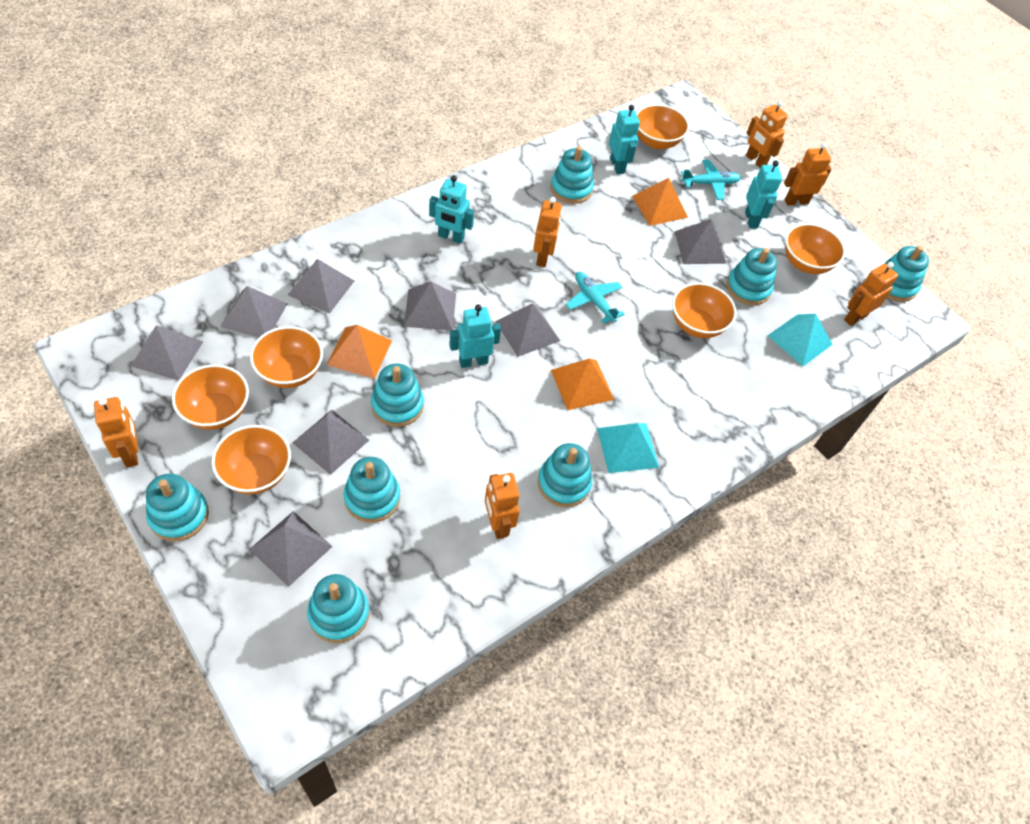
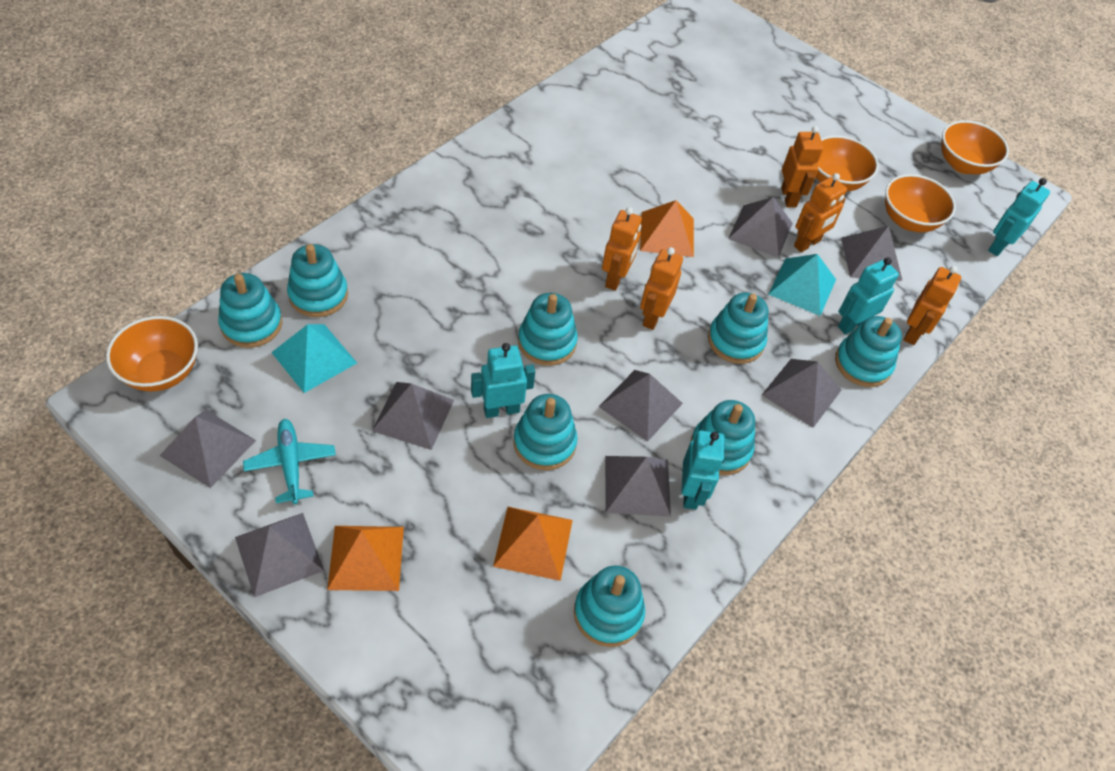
orange bowl: 6 -> 4
orange robot: 6 -> 5
turquoise plane: 2 -> 1

